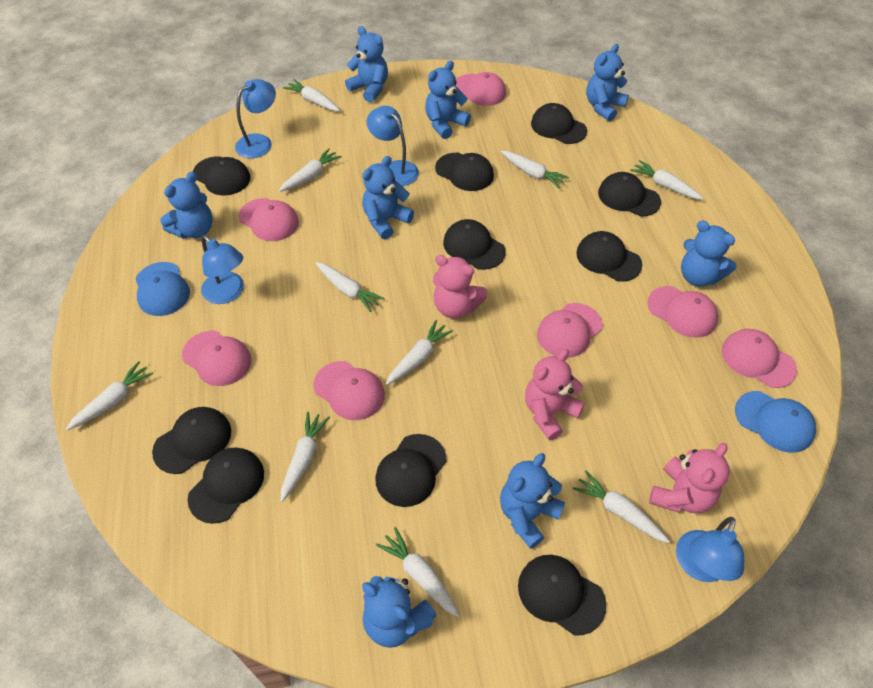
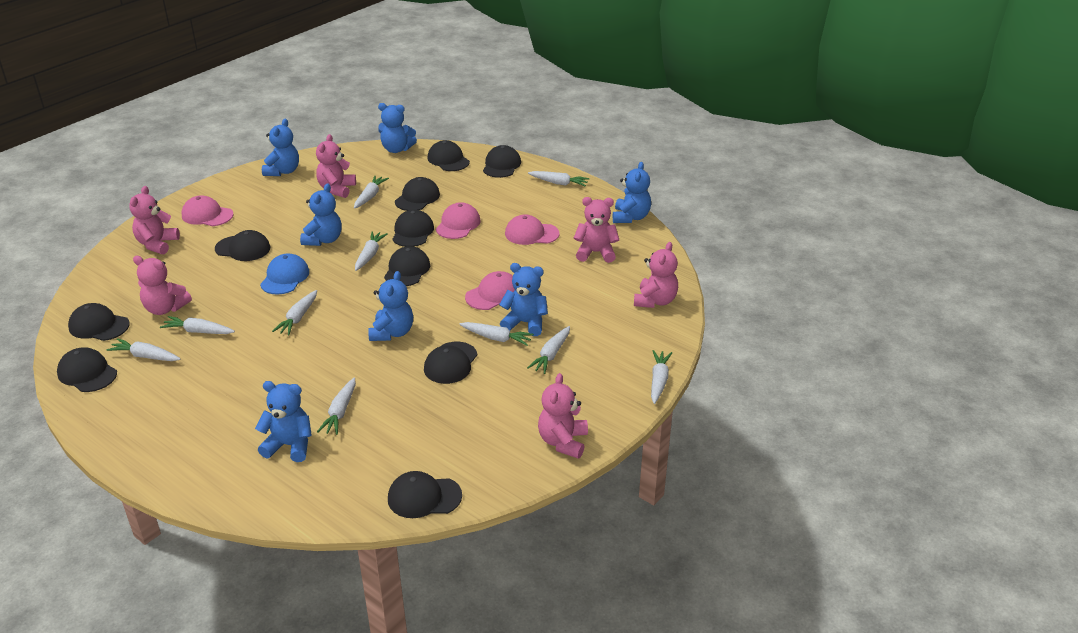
blue cap: 2 -> 1
blue lamp: 4 -> 0
blue teddy bear: 8 -> 7
pink cap: 7 -> 4
pink teddy bear: 3 -> 6

